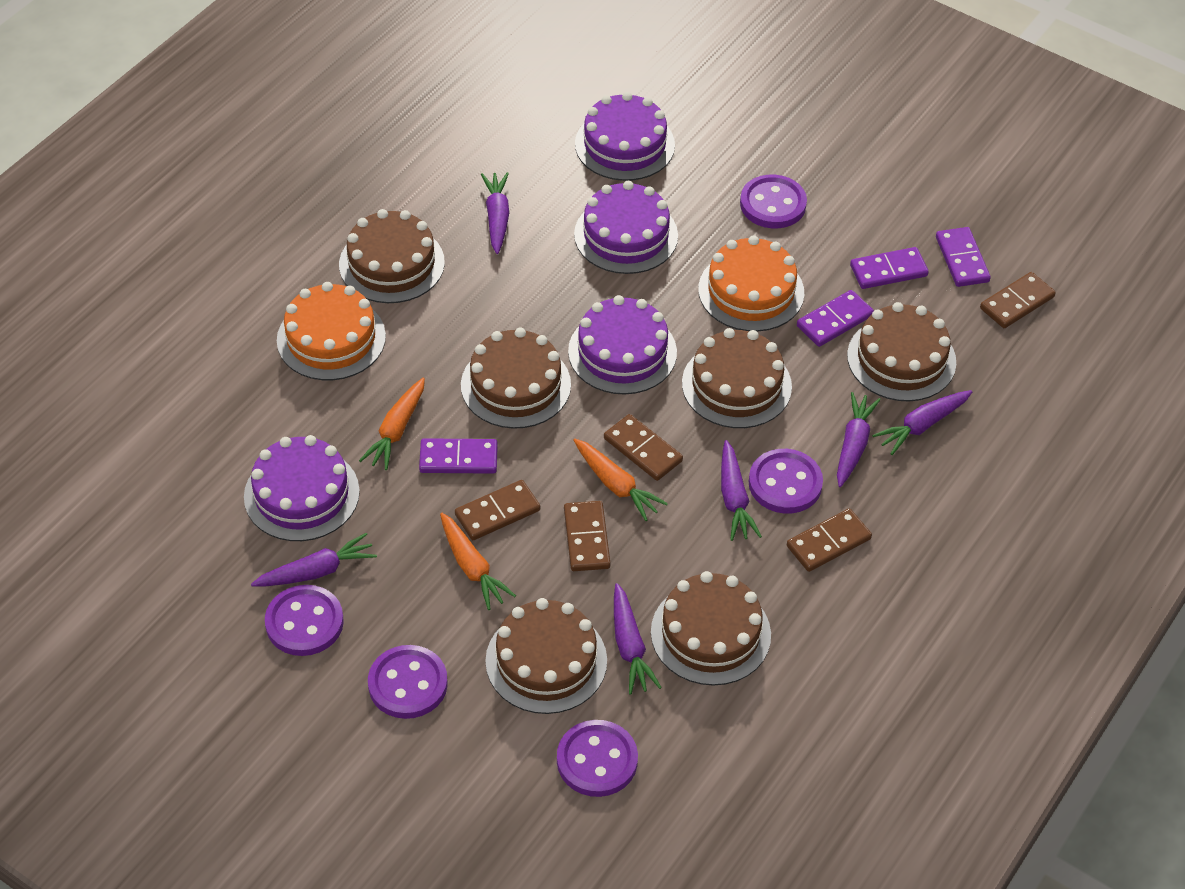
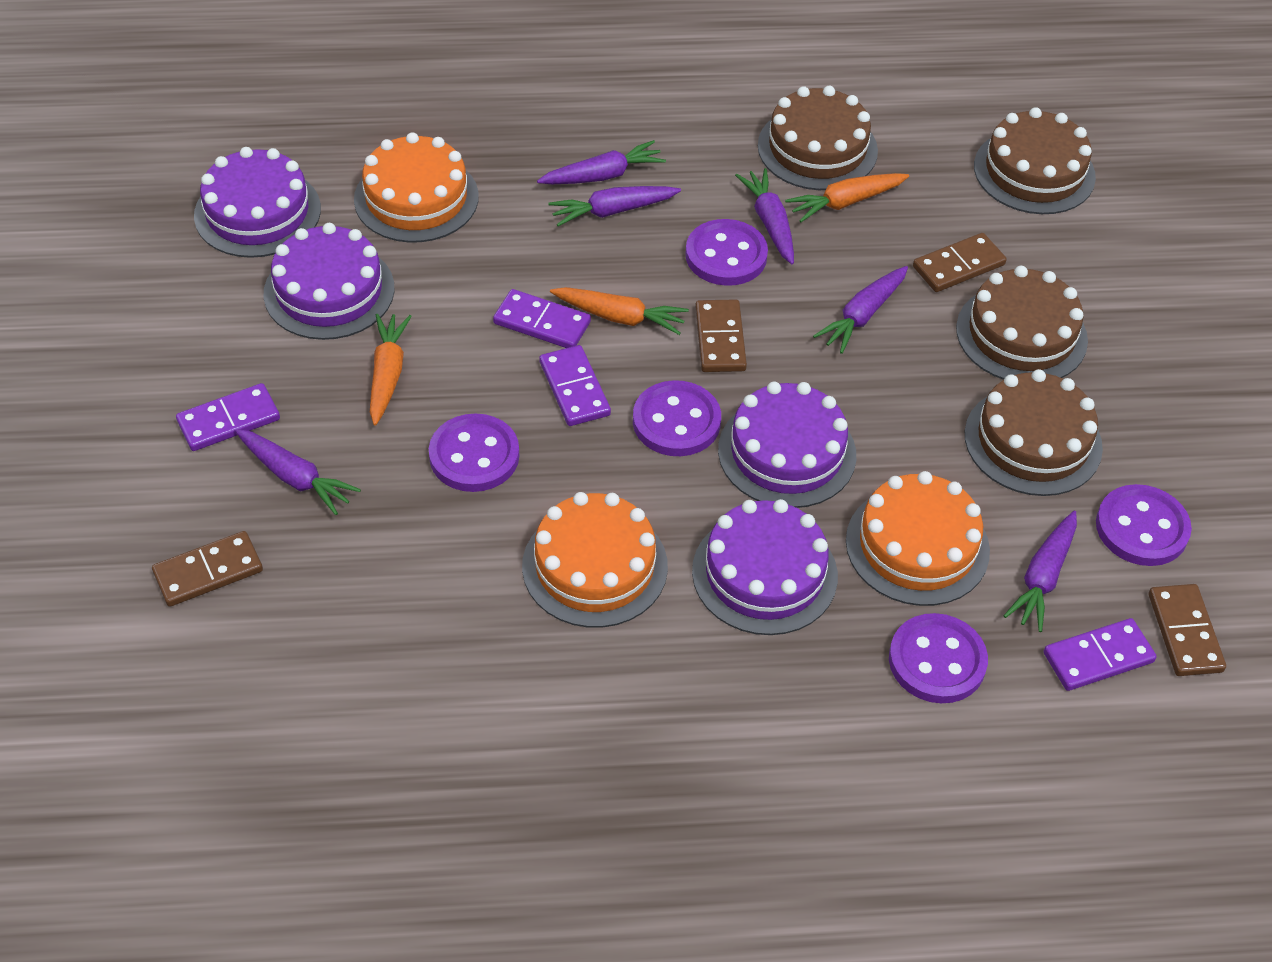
brown cake: 6 -> 4
brown domino: 5 -> 4
orange cake: 2 -> 3

